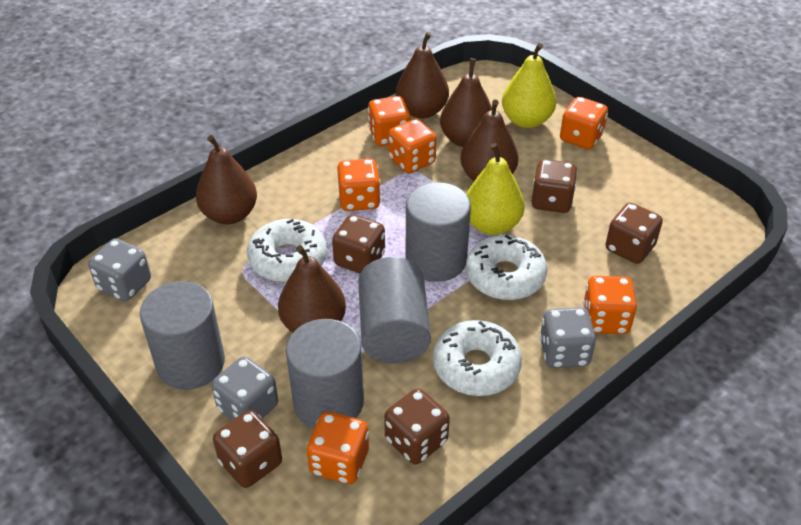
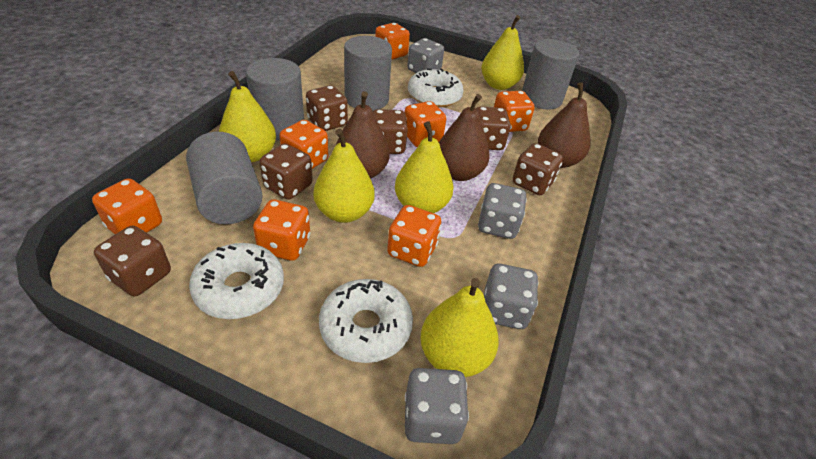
brown dice: 5 -> 6
brown pear: 5 -> 3
grey dice: 3 -> 4
orange dice: 6 -> 7
yellow pear: 2 -> 5

